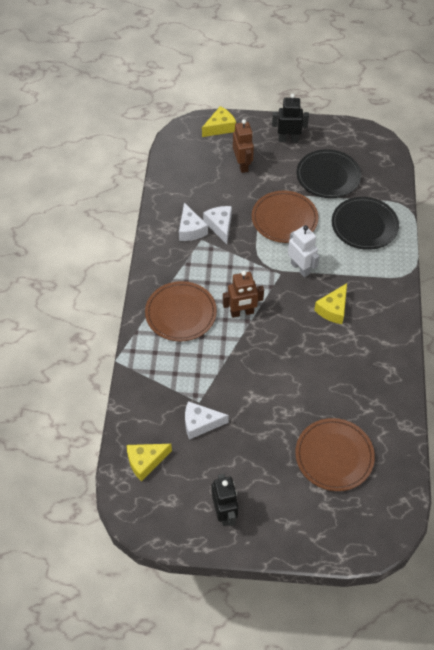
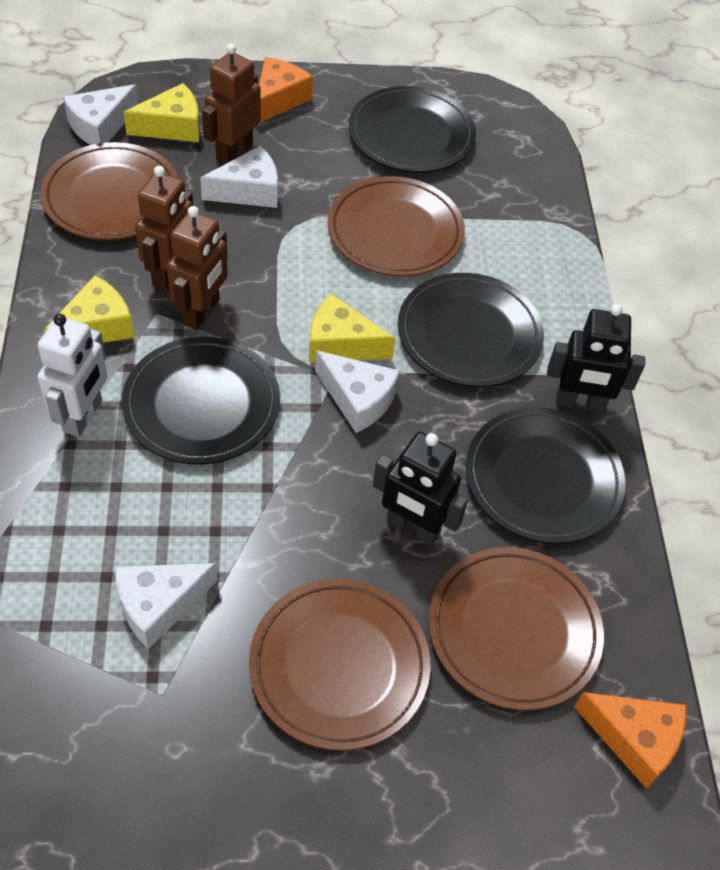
black plate: 2 -> 4
brown plate: 3 -> 4
brown robot: 2 -> 3
orange cheese: 0 -> 2
white cheese: 3 -> 4

